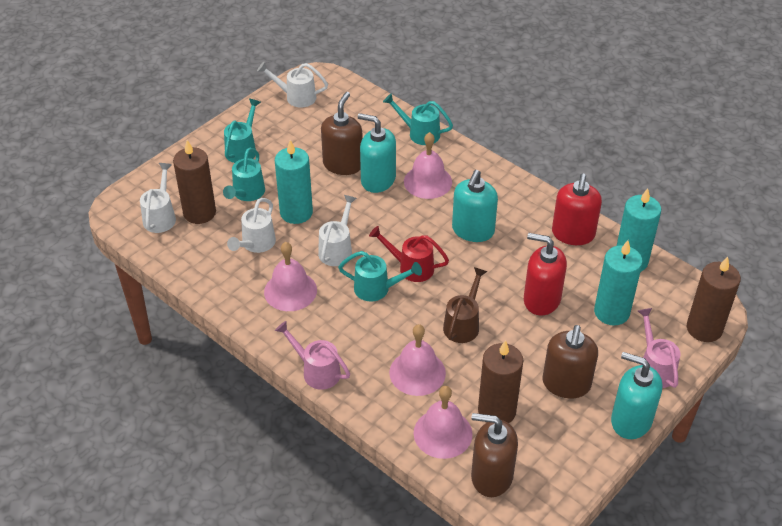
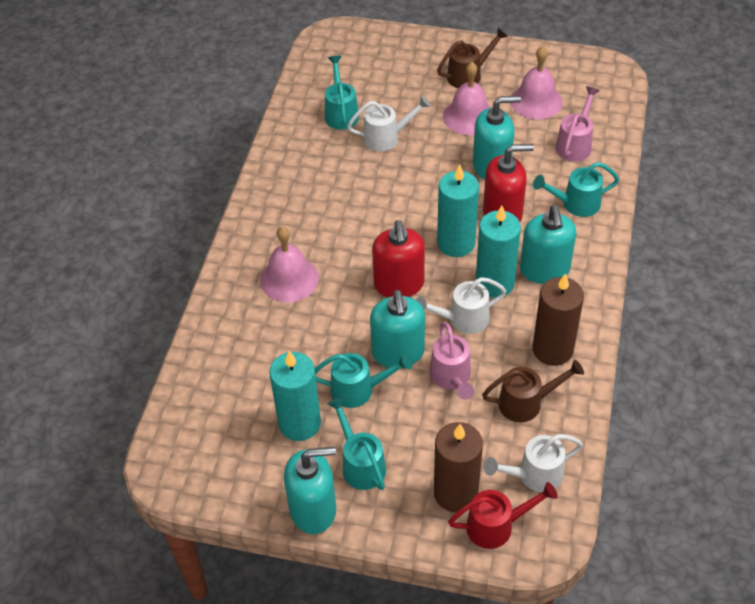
brown candle: 3 -> 2
brown soap dispenser: 3 -> 0
brown watering can: 1 -> 2
pink bell: 4 -> 3
turquoise soap dispenser: 3 -> 4
white watering can: 4 -> 3

